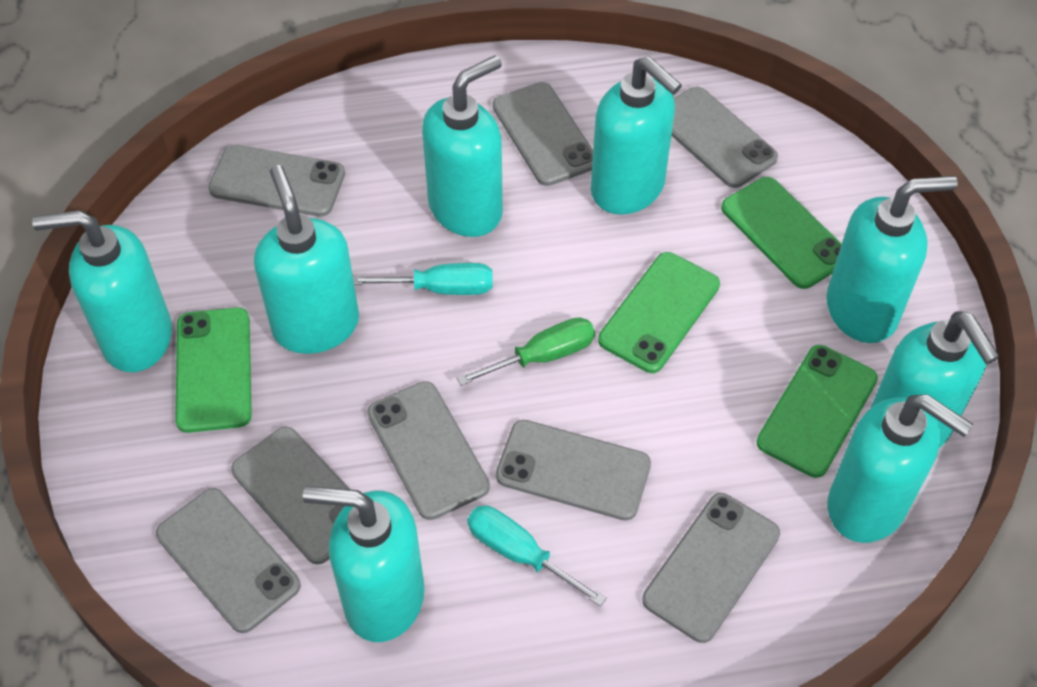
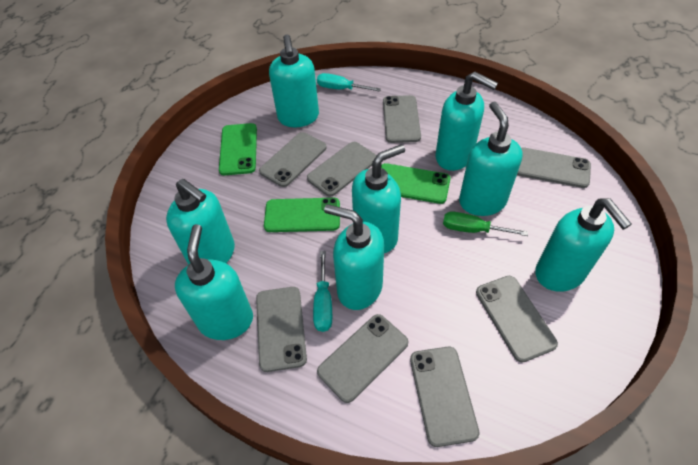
green phone: 4 -> 3

